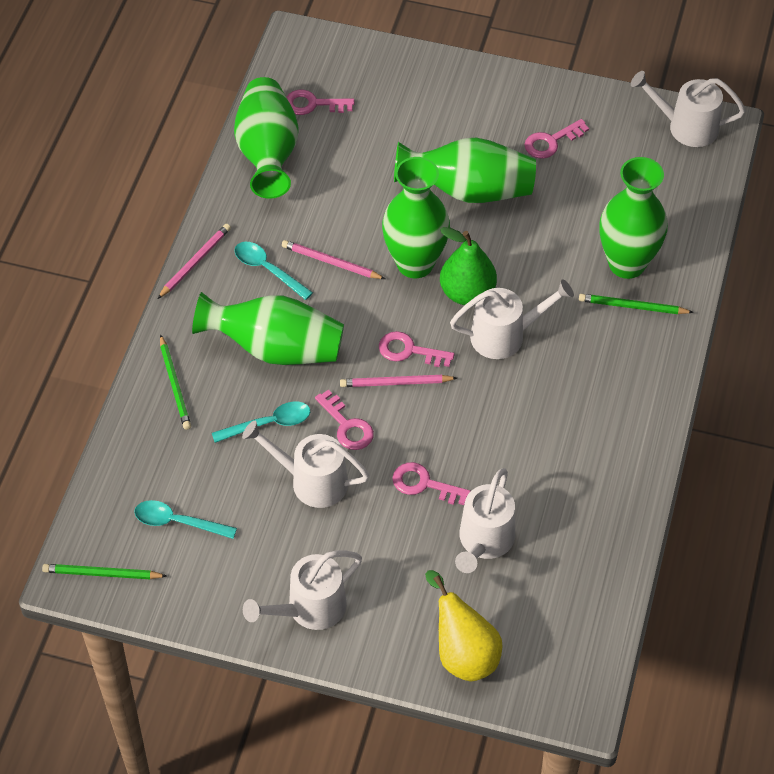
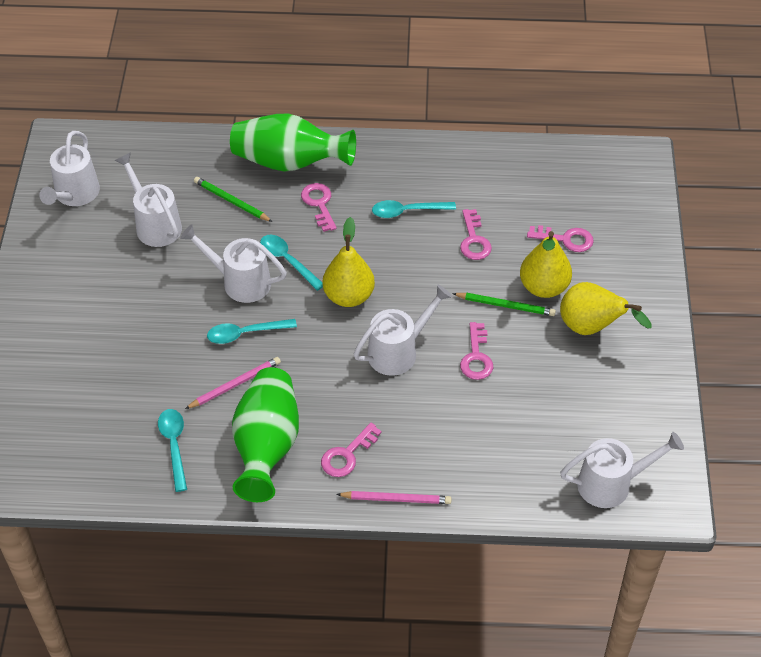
green pear: 1 -> 0
green pencil: 3 -> 2
green vase: 5 -> 2
pink pencil: 3 -> 2
turquoise spoon: 3 -> 4
yellow pear: 1 -> 3

